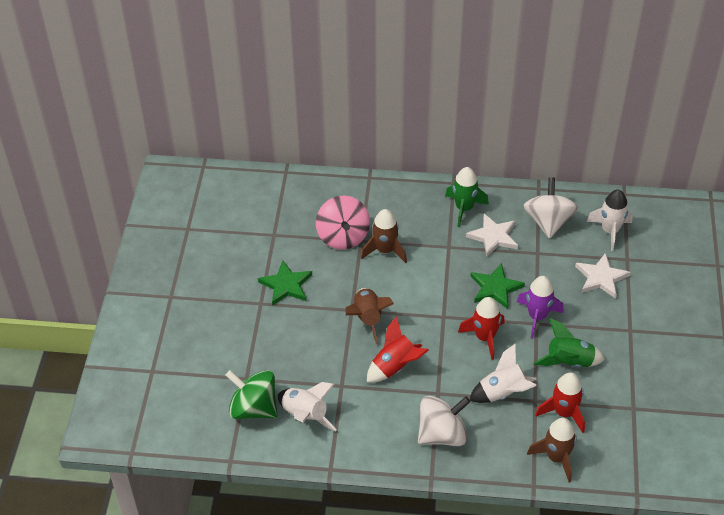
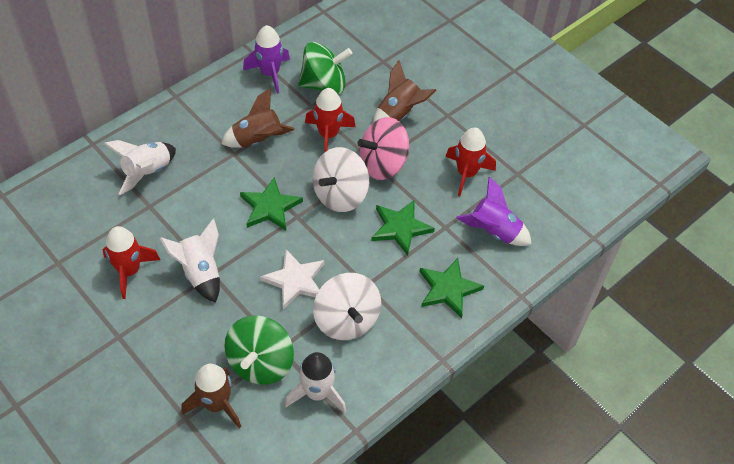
green rocket: 2 -> 0
green spinning top: 1 -> 2
green star: 2 -> 3
purple rocket: 1 -> 2
white star: 2 -> 1

